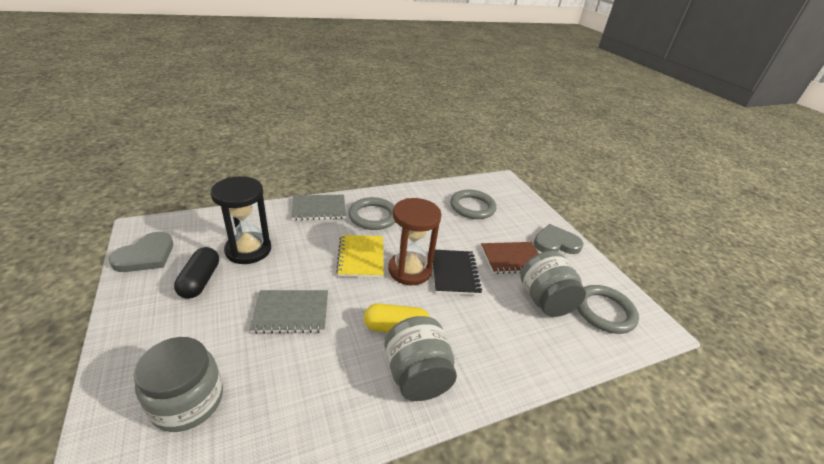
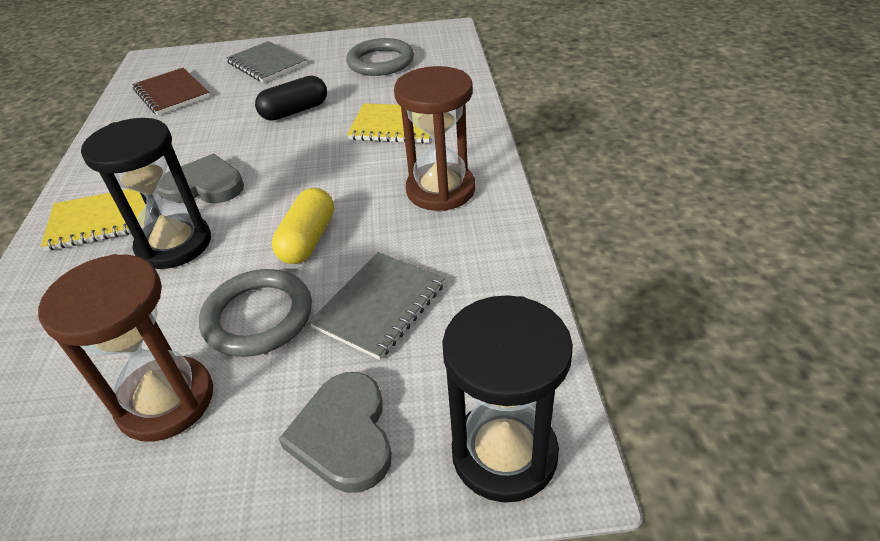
black hourglass: 1 -> 2
black notebook: 1 -> 0
brown hourglass: 1 -> 2
grey jar: 3 -> 0
grey ring: 3 -> 2
yellow notebook: 1 -> 2

